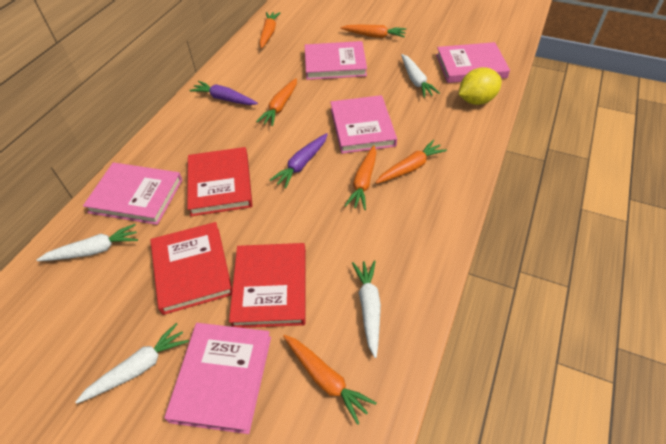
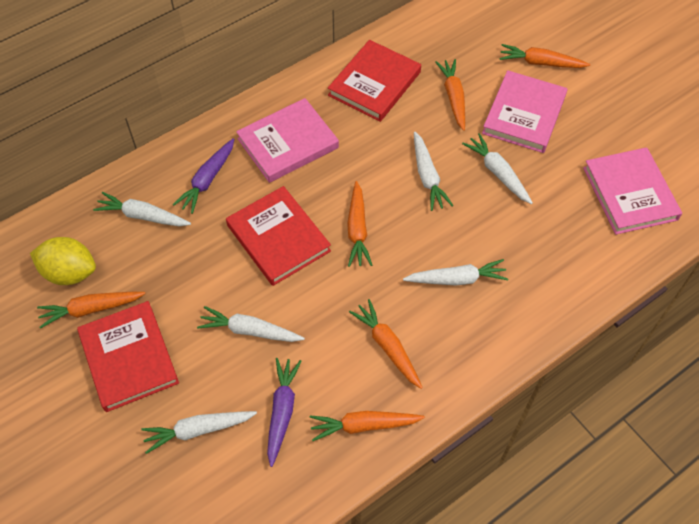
pink book: 5 -> 3
white carrot: 4 -> 6

